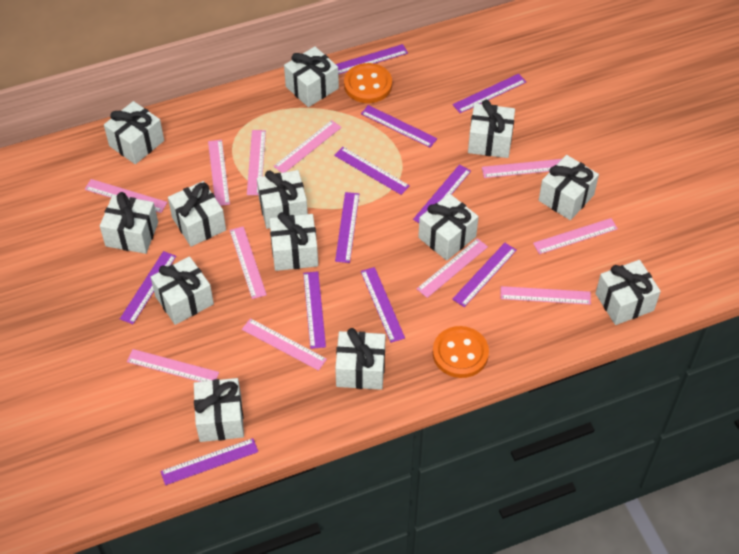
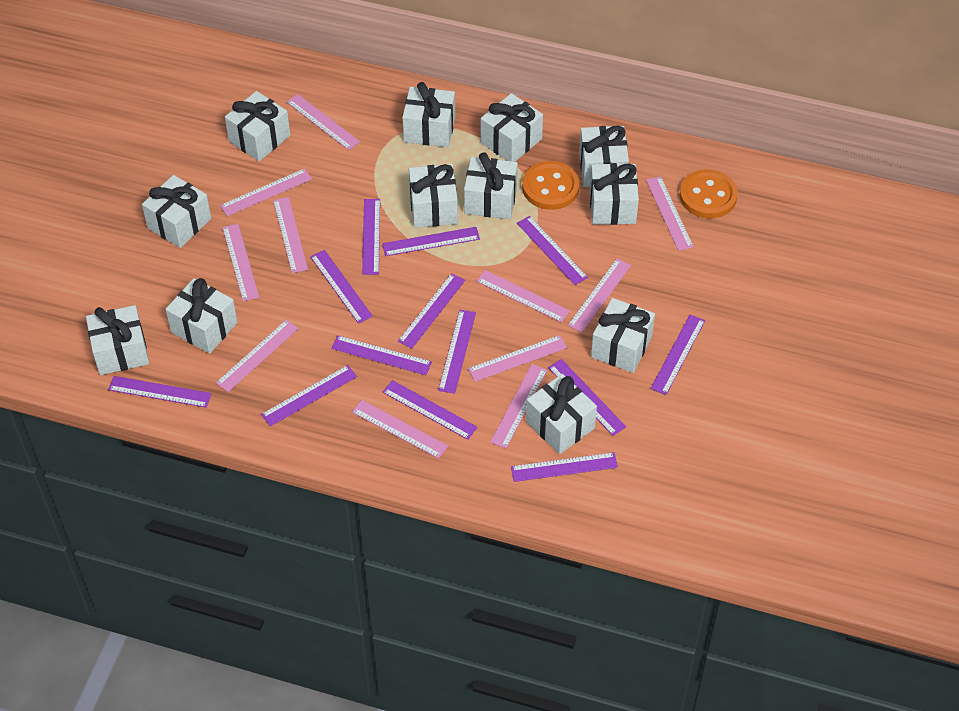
purple ruler: 11 -> 13
white gift: 13 -> 12

